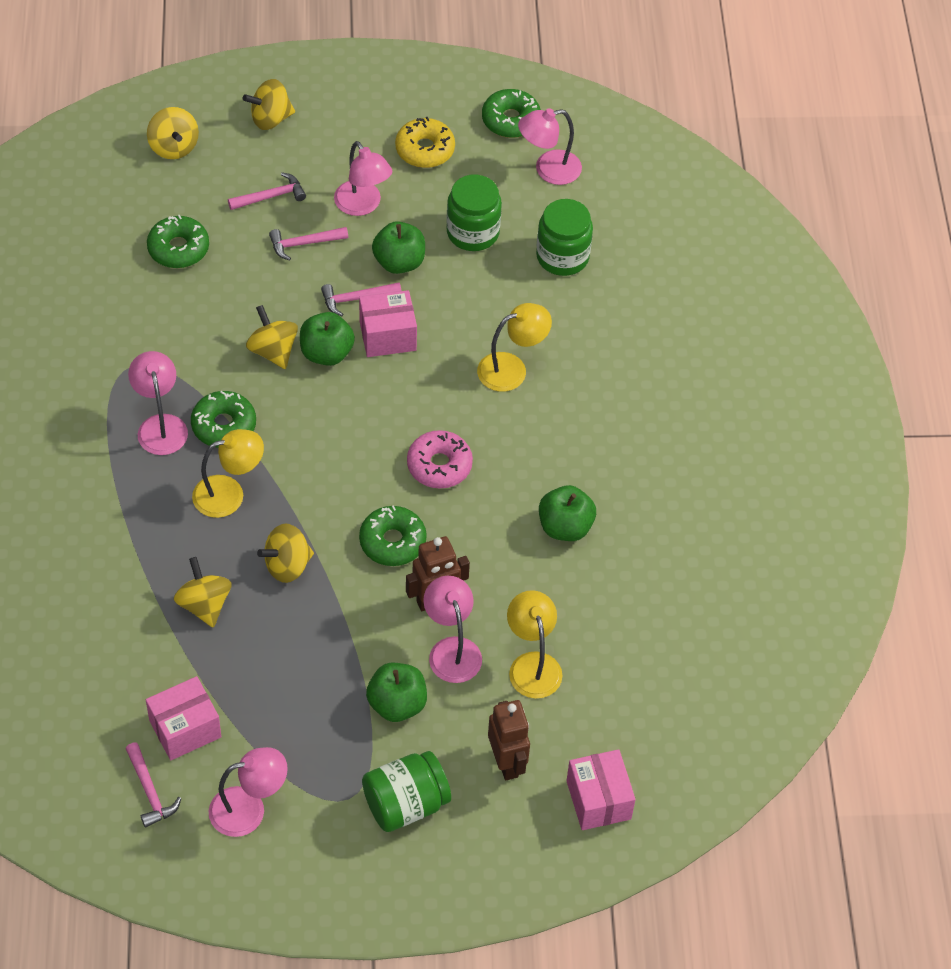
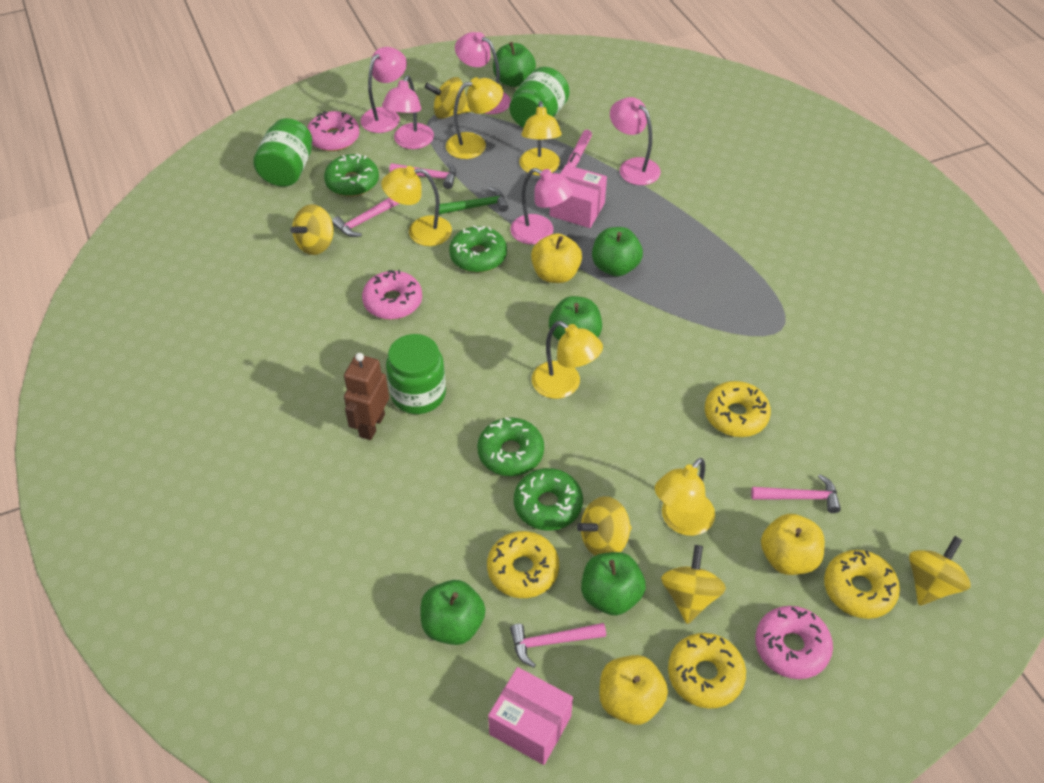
brown robot: 2 -> 1
green apple: 4 -> 5
green hammer: 0 -> 1
pink box: 3 -> 2
pink donut: 1 -> 3
pink marker: 0 -> 1
yellow apple: 0 -> 3
yellow donut: 1 -> 4
yellow lamp: 3 -> 5

